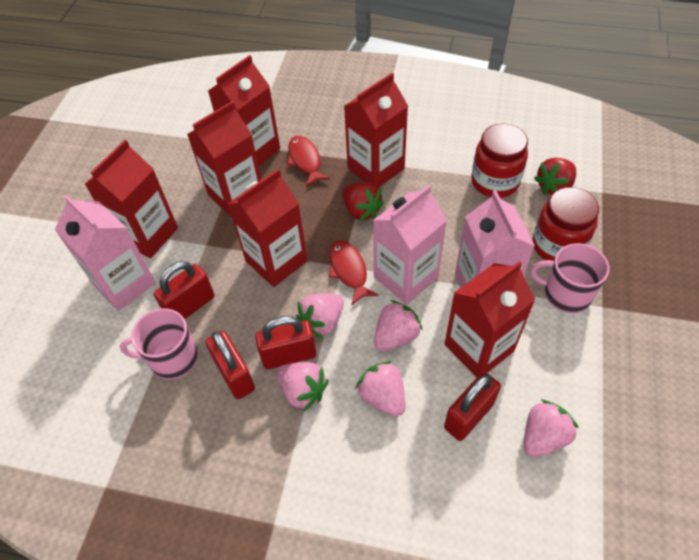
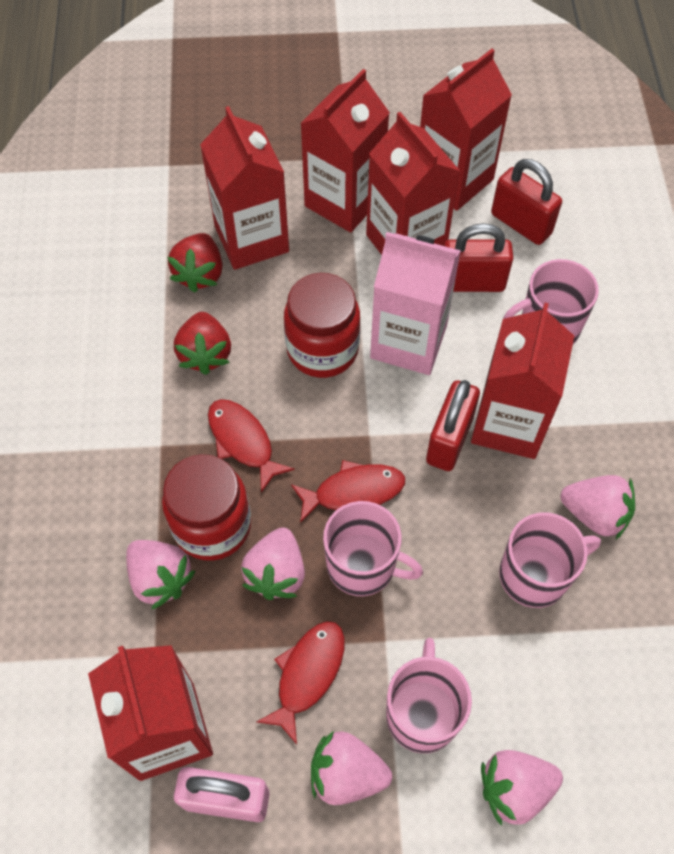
pink carton: 3 -> 1
pink mug: 2 -> 4
pink padlock: 0 -> 1
red fish: 2 -> 3
red padlock: 4 -> 3

